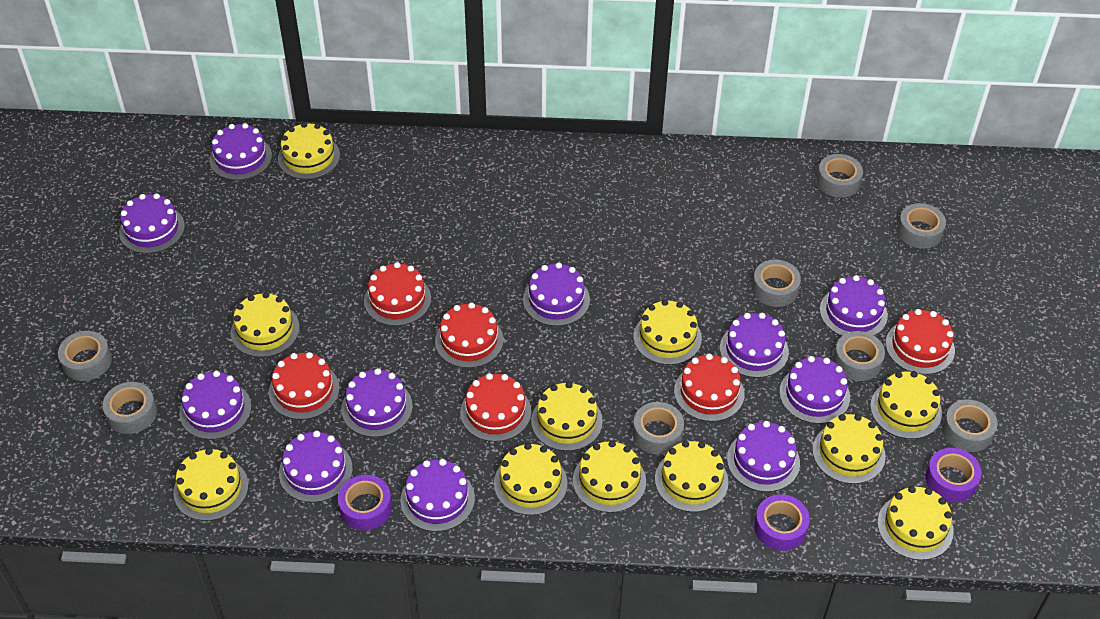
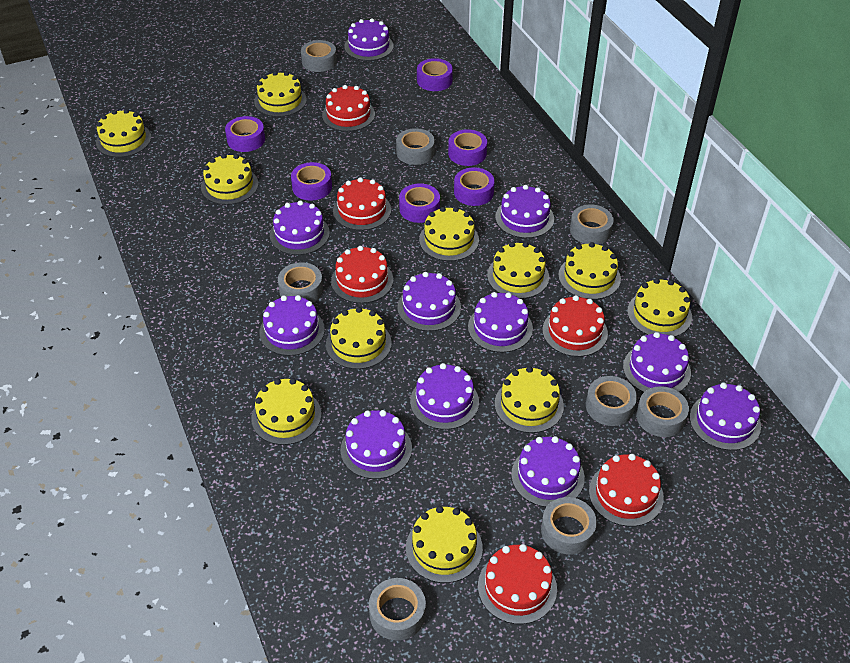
purple tape: 3 -> 6

